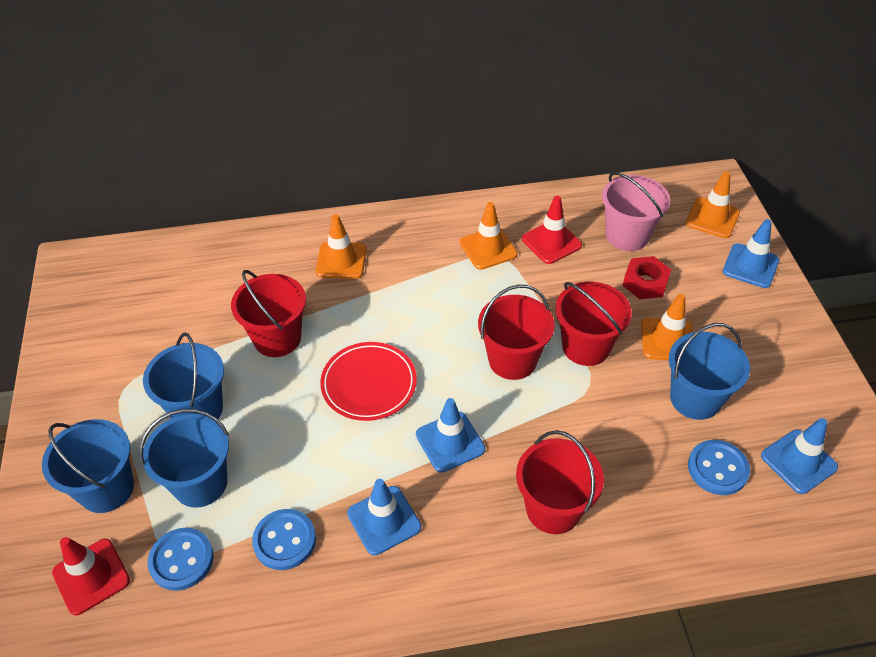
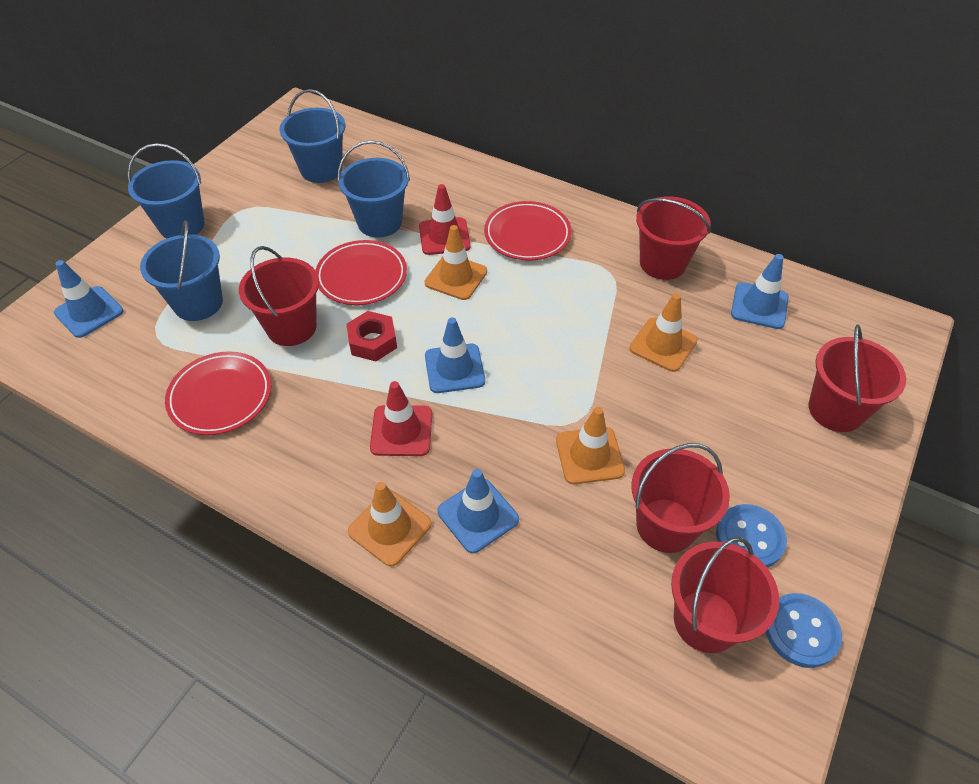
blue button: 3 -> 2
pink bucket: 1 -> 0
red bucket: 4 -> 5
red plate: 1 -> 3

